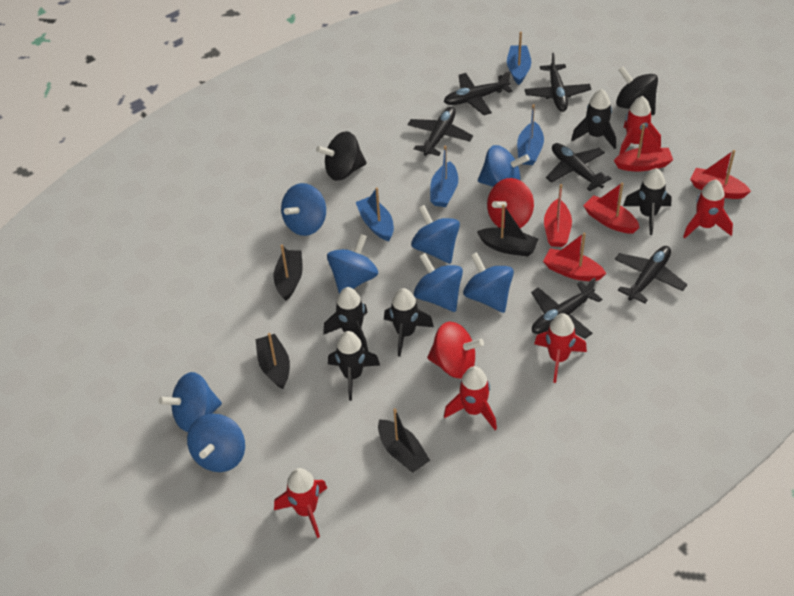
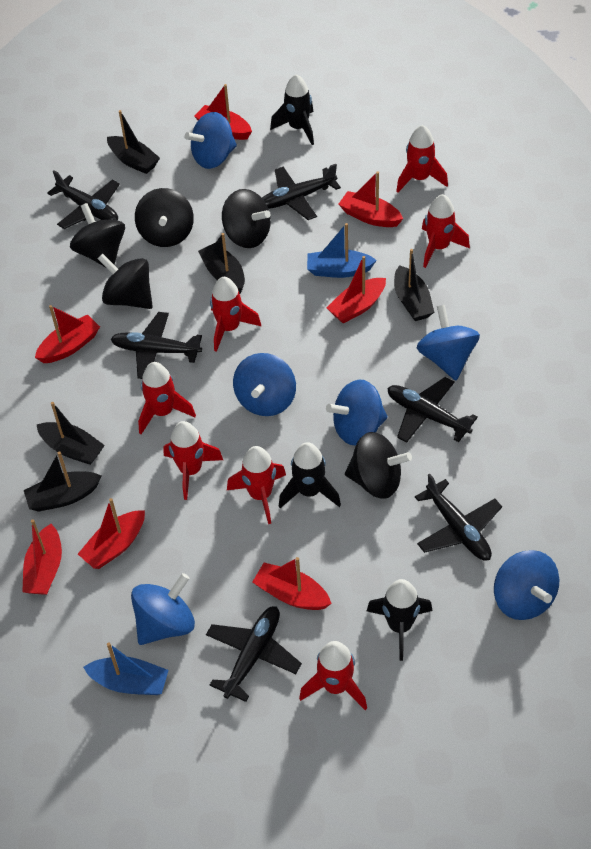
black boat: 4 -> 5
black rocket: 5 -> 3
black spinning top: 2 -> 5
blue boat: 4 -> 2
blue spinning top: 8 -> 6
red boat: 5 -> 7
red rocket: 5 -> 7
red spinning top: 2 -> 0

